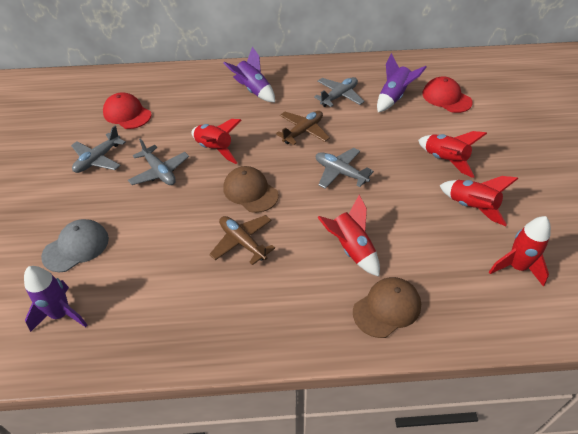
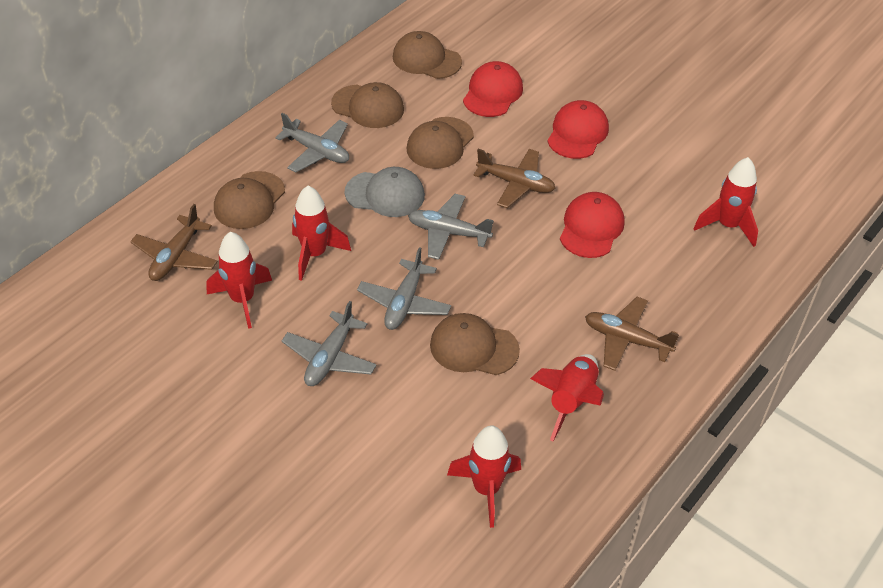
brown cap: 2 -> 5
brown plane: 2 -> 3
purple rocket: 3 -> 0
red cap: 2 -> 3

